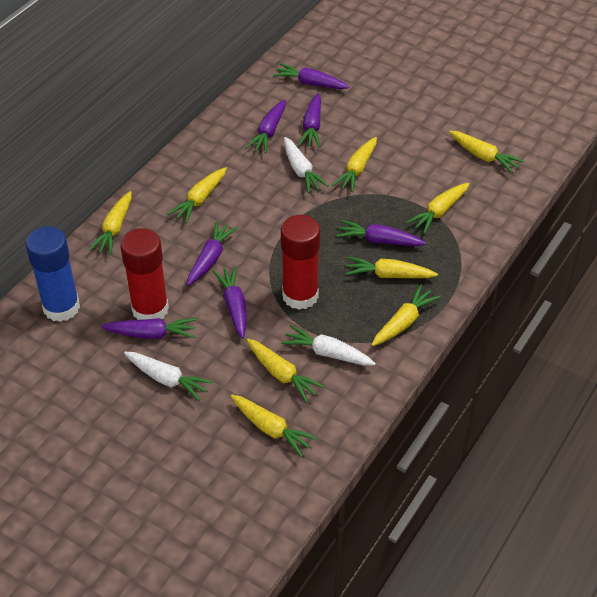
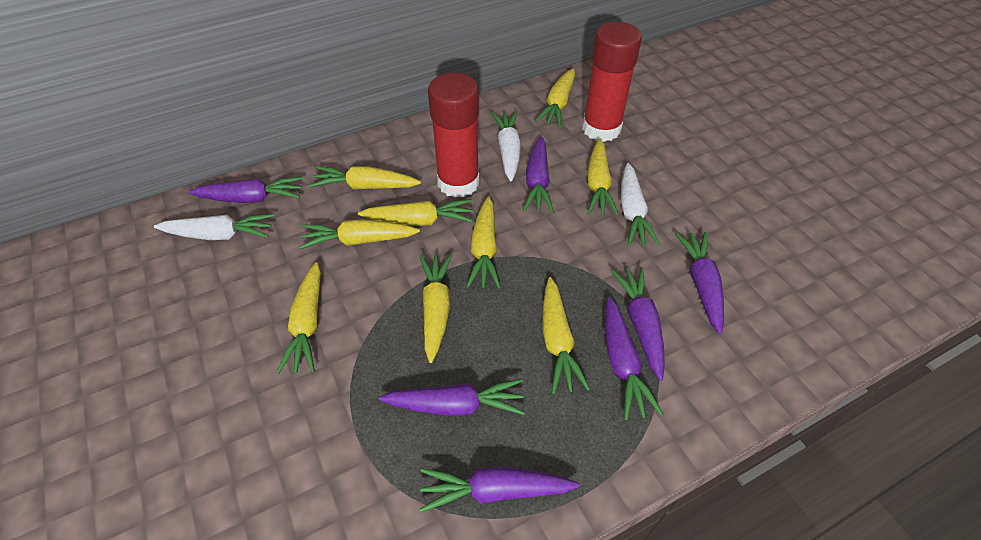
blue glue stick: 1 -> 0

